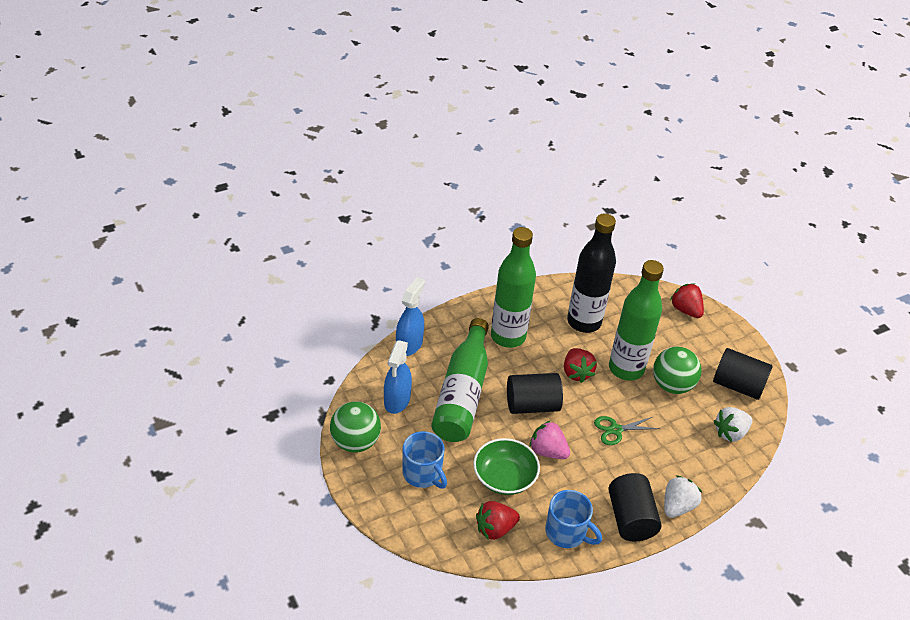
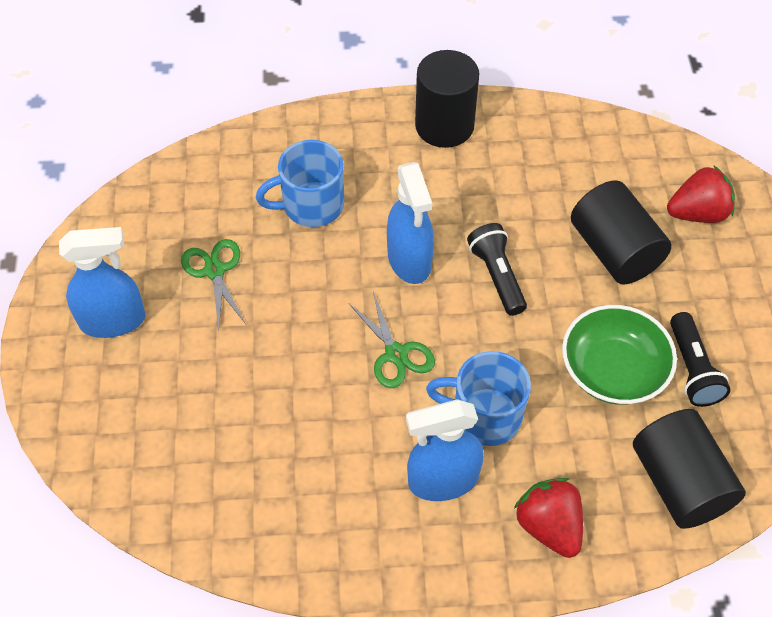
black bottle: 1 -> 0
black flashlight: 0 -> 2
blue spray bottle: 2 -> 3
green ball: 2 -> 0
green bottle: 3 -> 0
green scissors: 1 -> 2
pink strawberry: 1 -> 0
red strawberry: 3 -> 2
white strawberry: 2 -> 0

